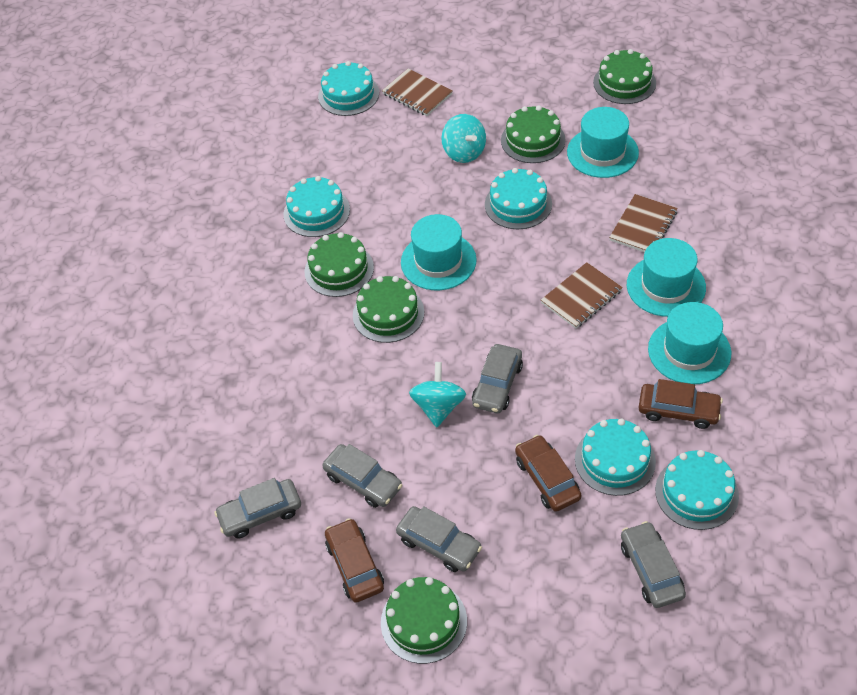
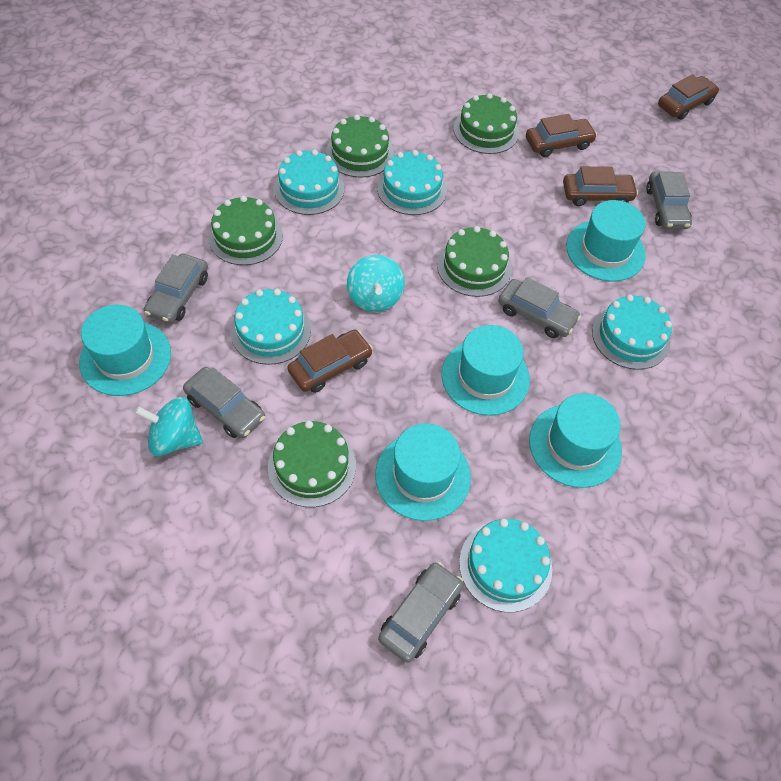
brown car: 3 -> 4
brown notebook: 3 -> 0
turquoise hat: 4 -> 5

